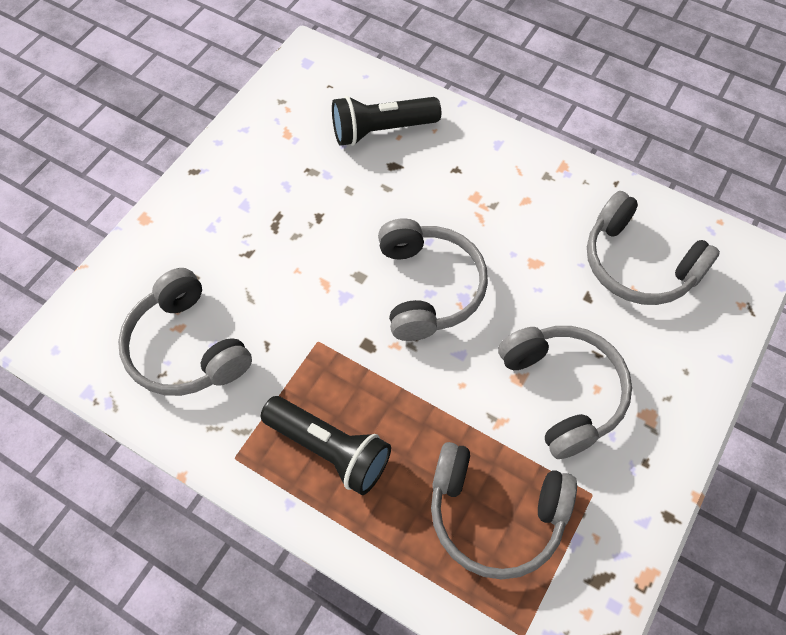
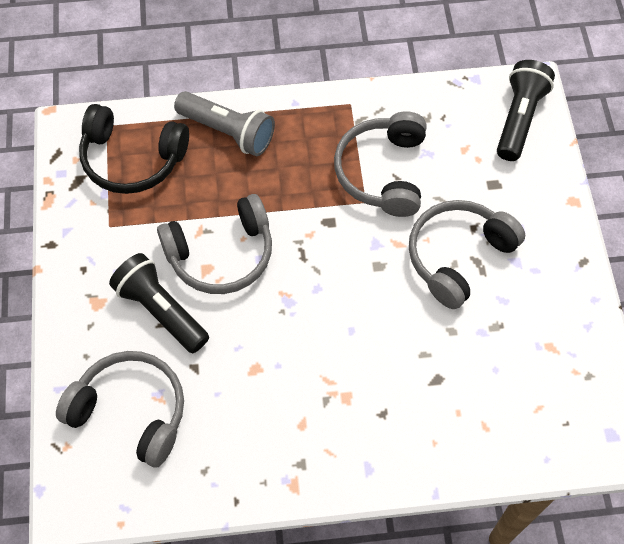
black headphones: 0 -> 1
grey flashlight: 0 -> 1
grey headphones: 5 -> 4

